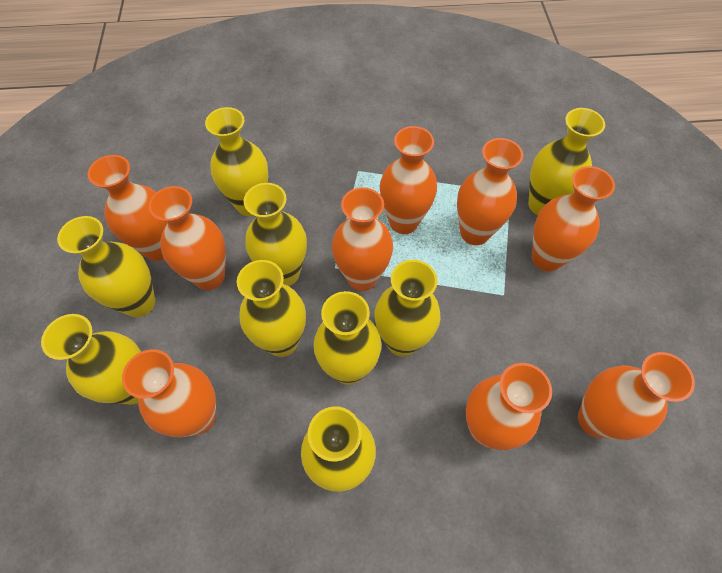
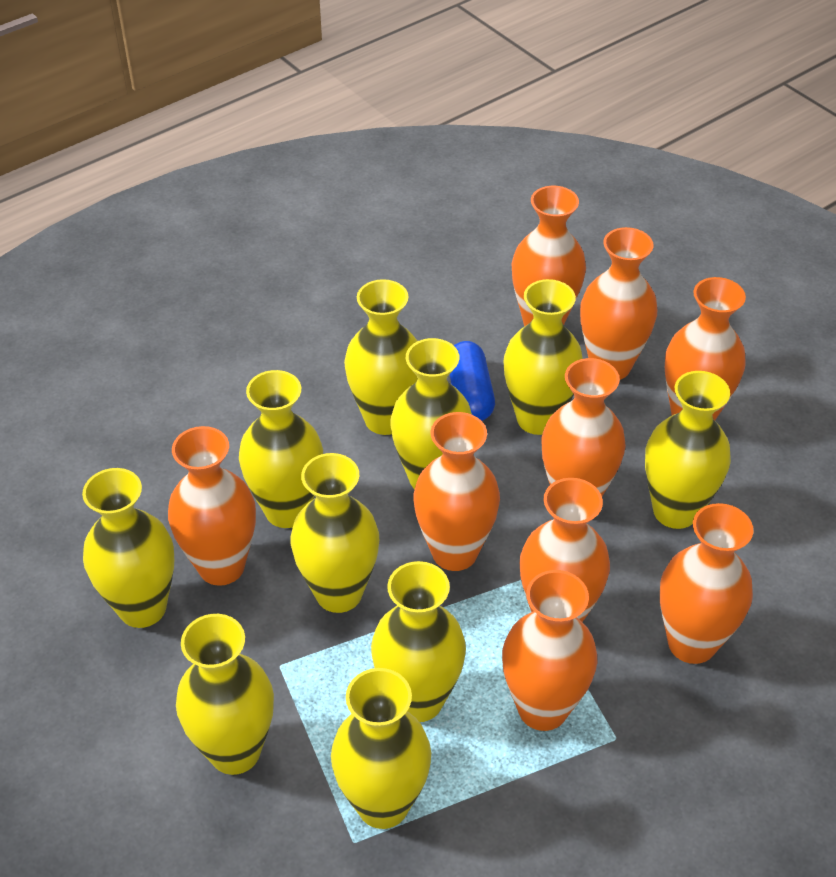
blue capsule: 0 -> 1
yellow vase: 9 -> 10

